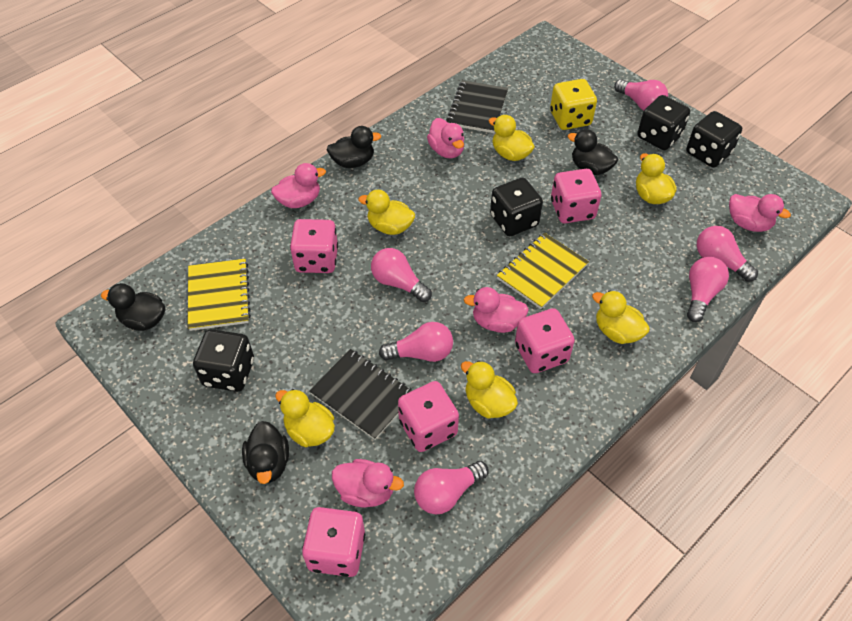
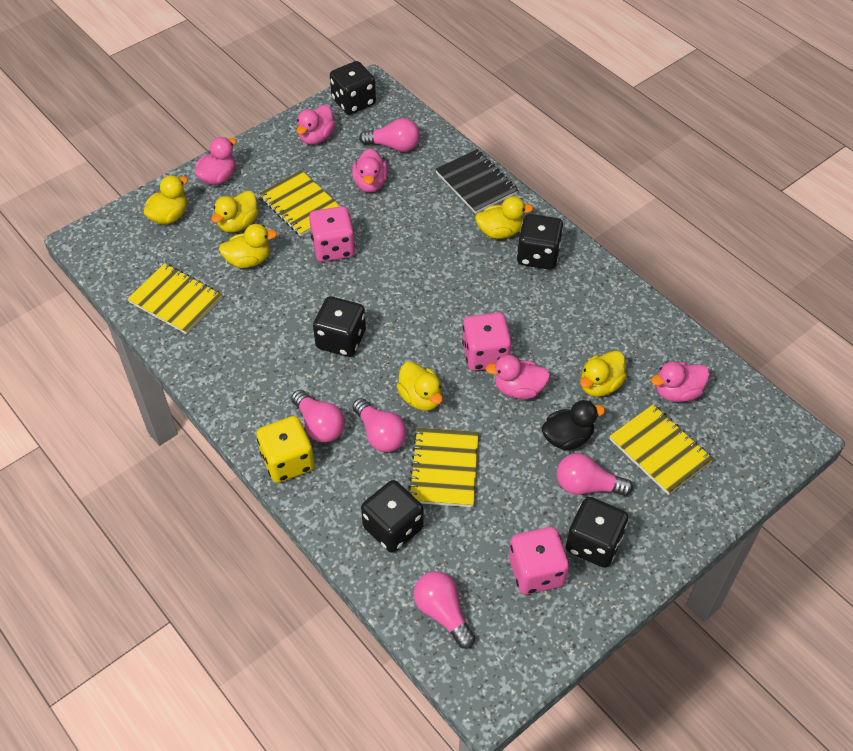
black dice: 4 -> 5
black duck: 4 -> 1
black notebook: 2 -> 1
pink dice: 5 -> 3
pink light bulb: 6 -> 5
yellow notebook: 2 -> 4

